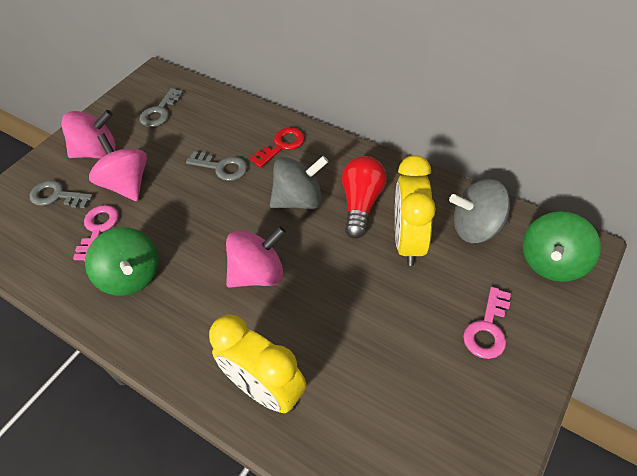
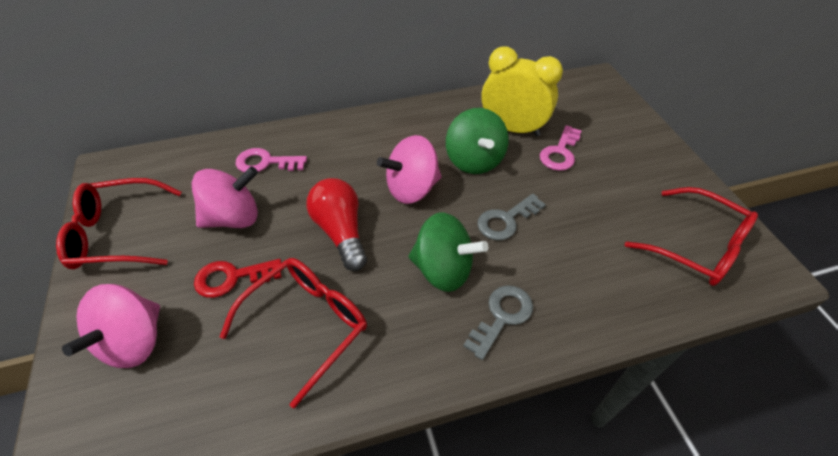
grey key: 3 -> 2
grey spinning top: 2 -> 0
red glasses: 0 -> 3
yellow clock: 2 -> 1

